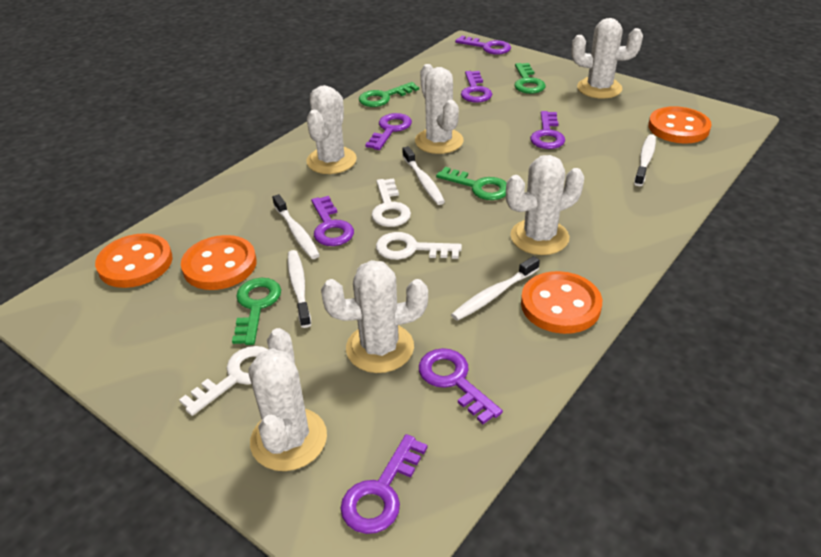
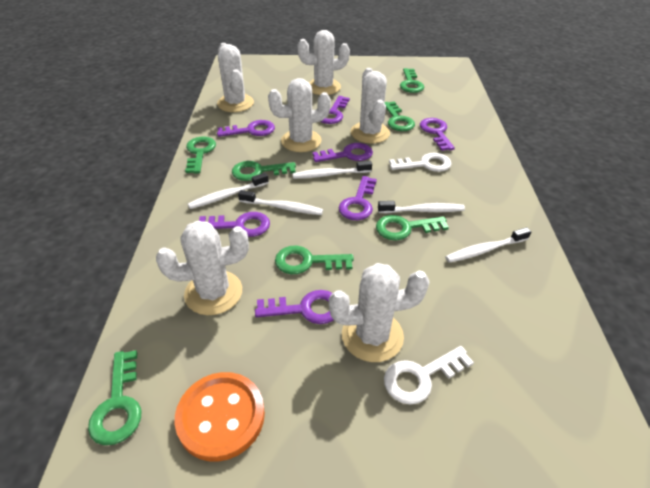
green key: 4 -> 7
orange button: 4 -> 1
white key: 3 -> 2

